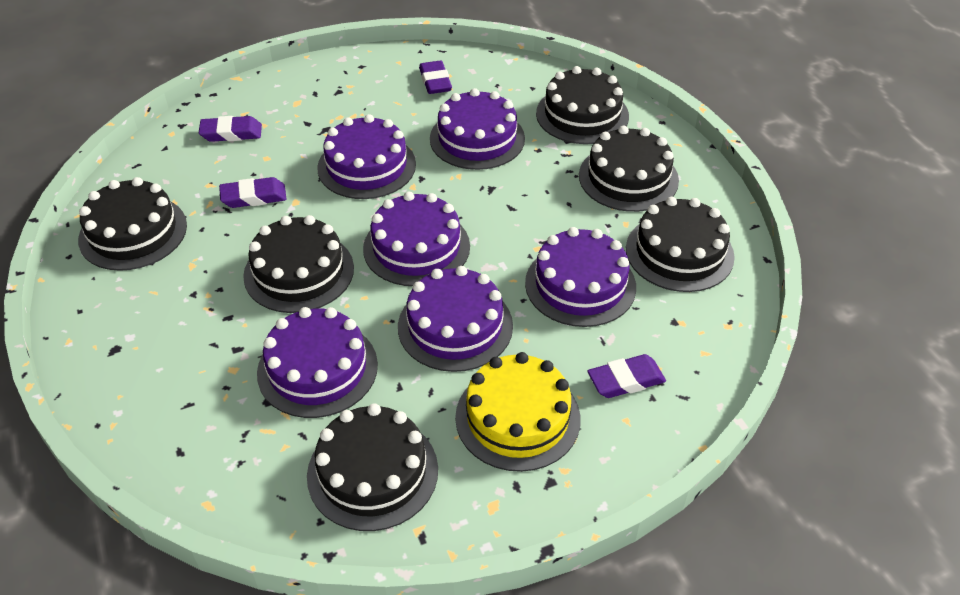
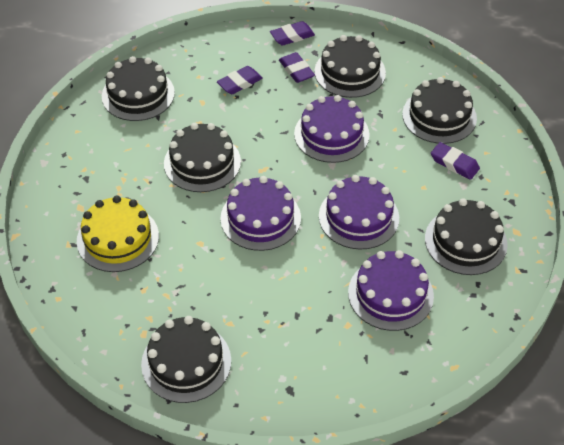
purple cake: 6 -> 4

